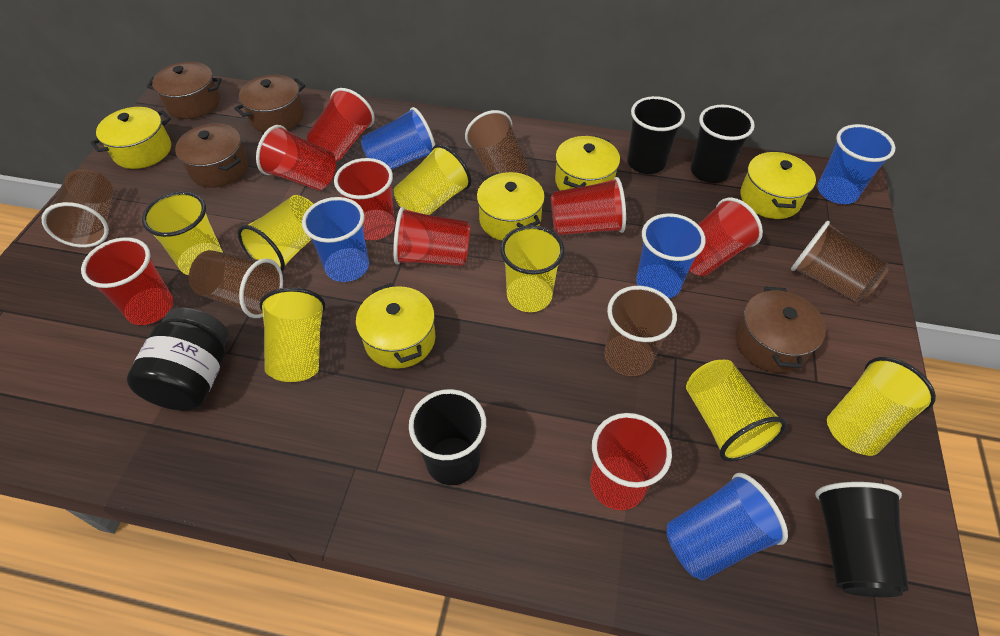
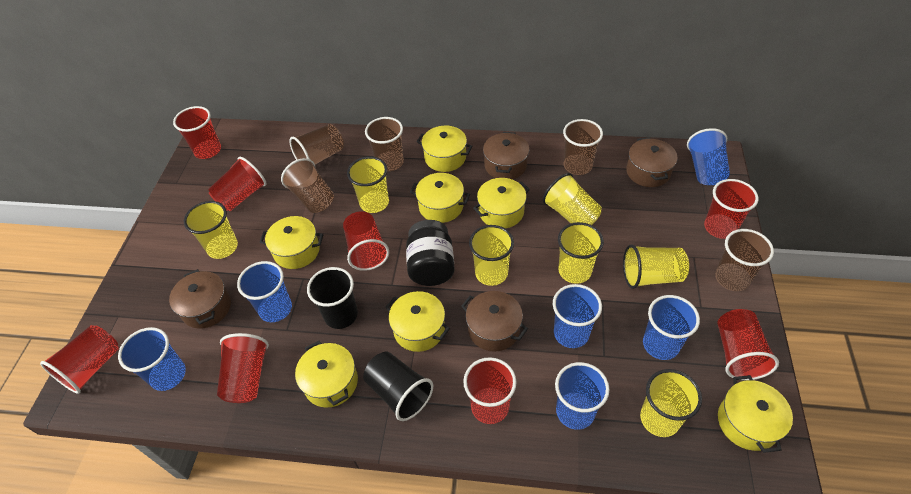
black cup: 4 -> 2
blue cup: 5 -> 6
yellow pot: 5 -> 7

